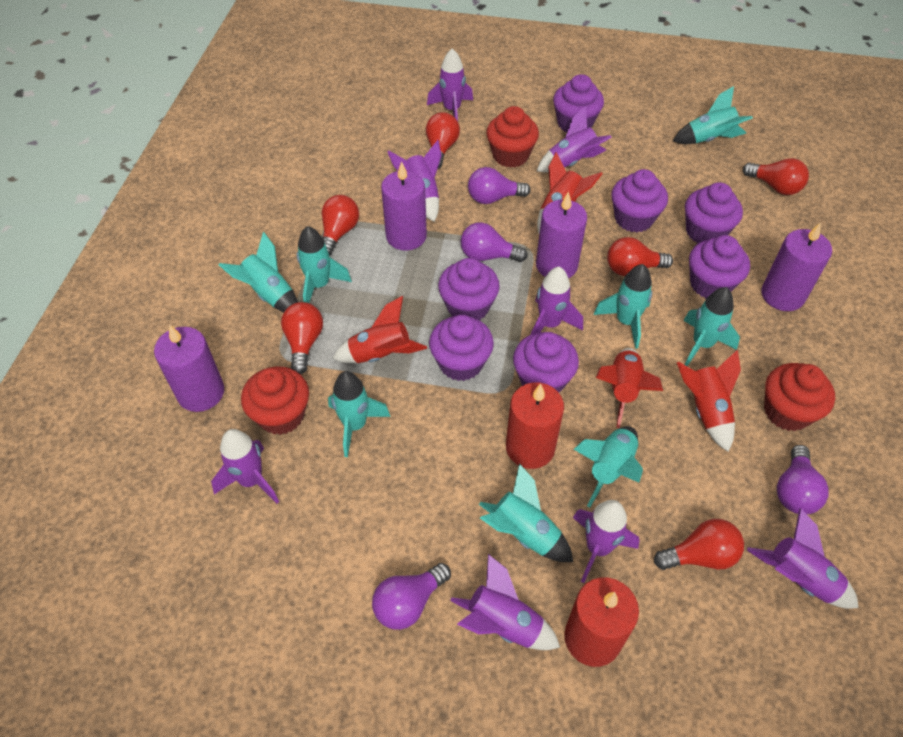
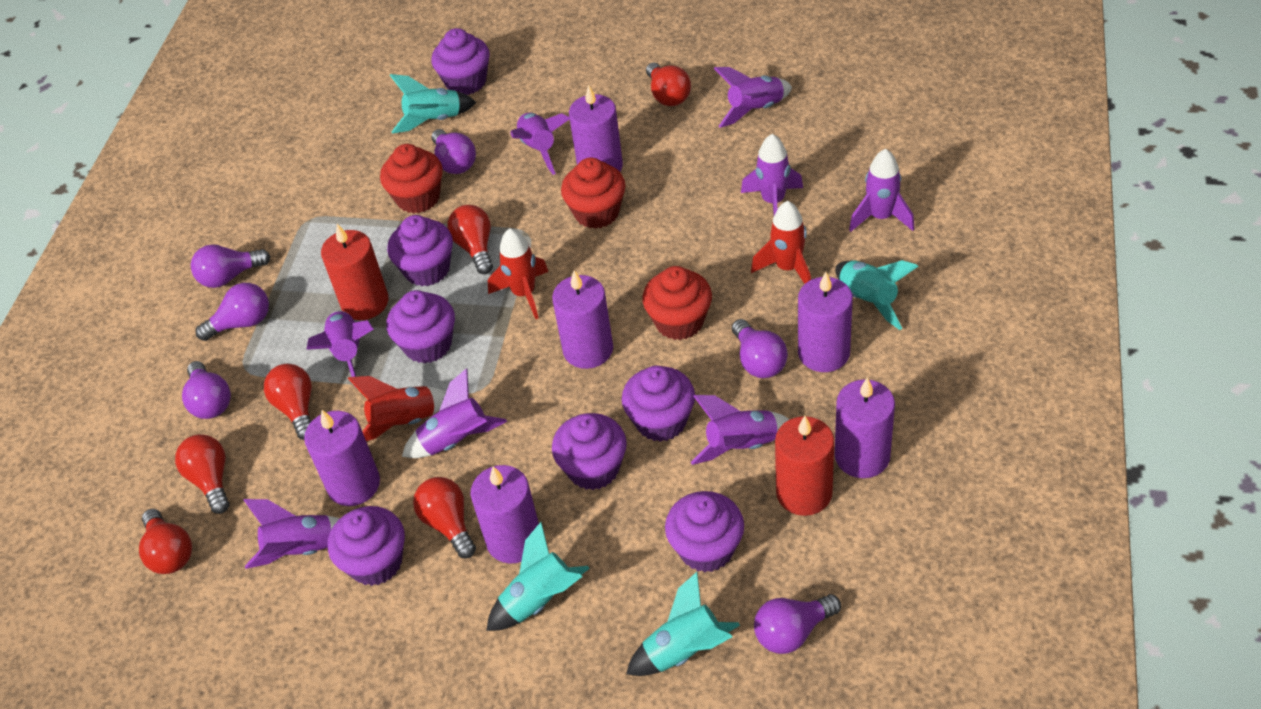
purple candle: 4 -> 6
purple light bulb: 4 -> 6
red rocket: 4 -> 3
turquoise rocket: 8 -> 4

